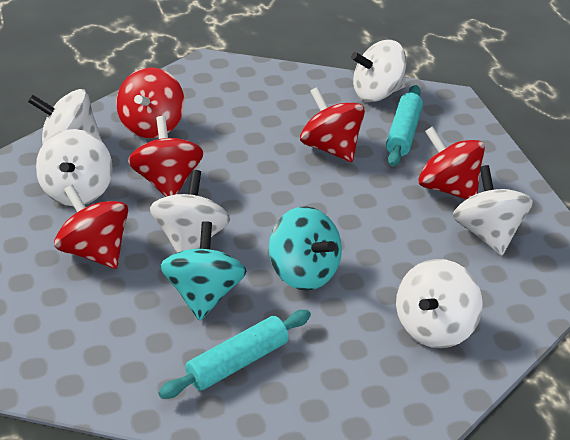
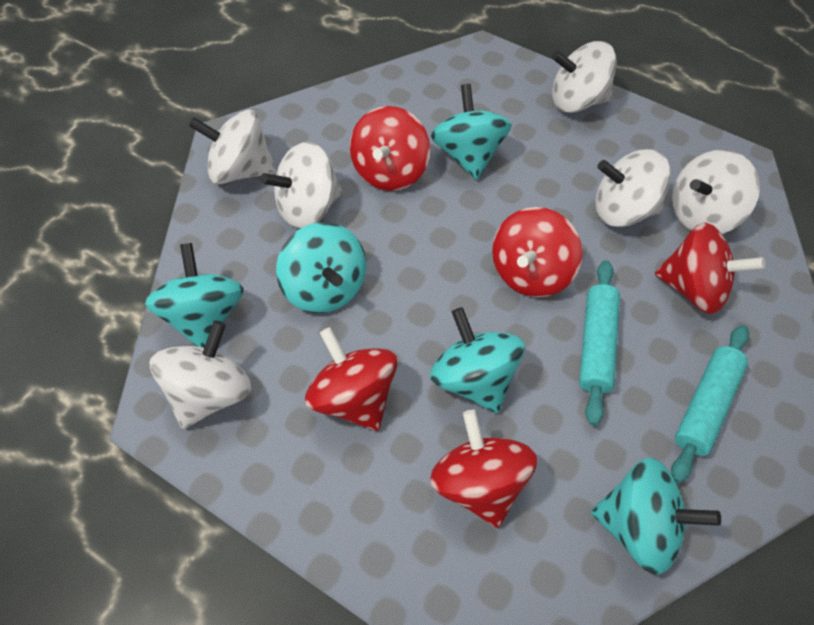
turquoise spinning top: 2 -> 5

